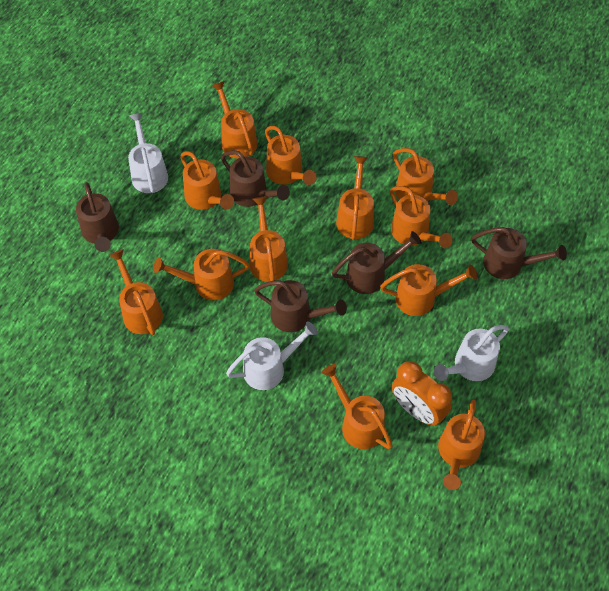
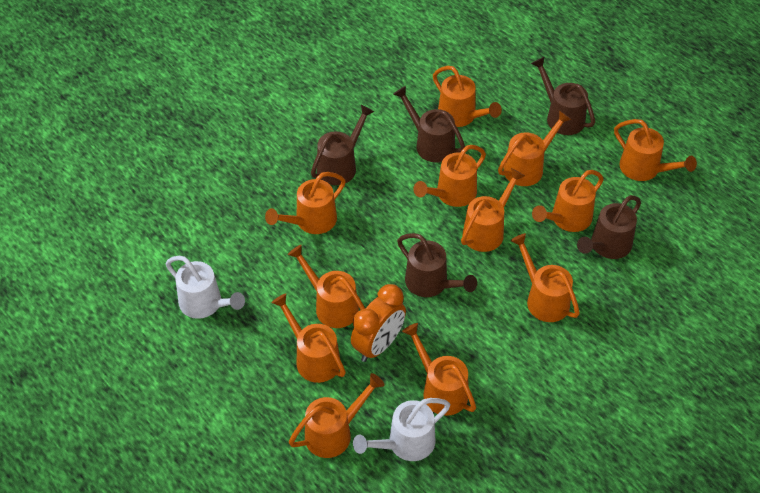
white watering can: 3 -> 2

